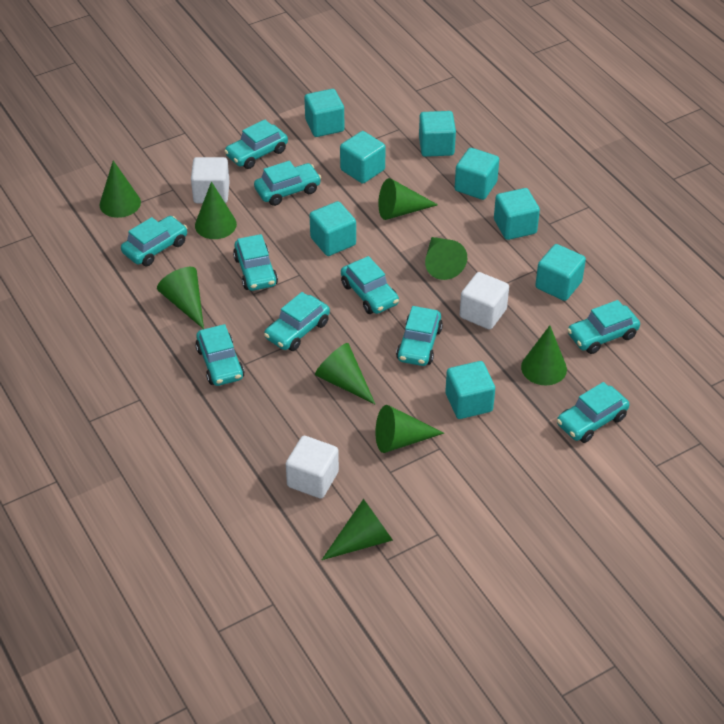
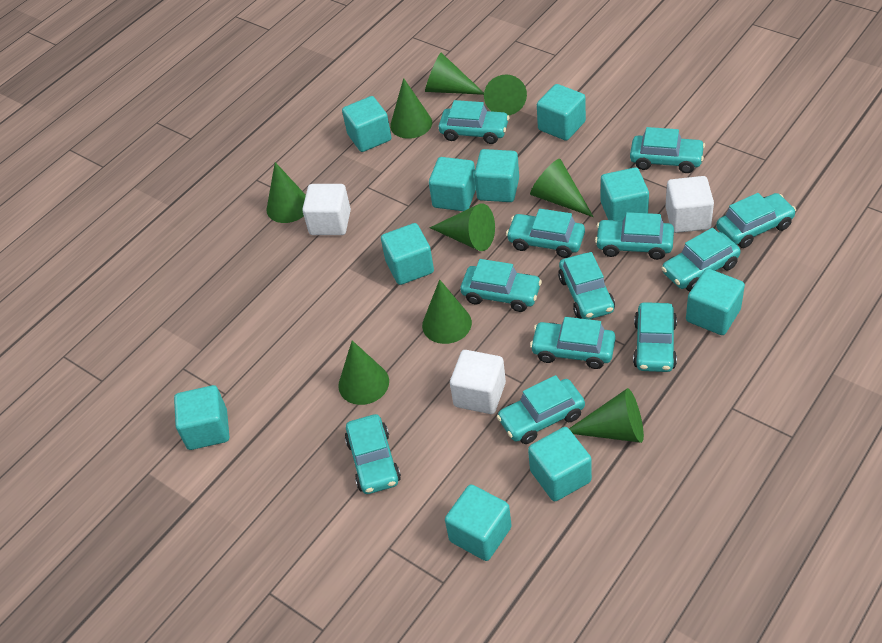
turquoise car: 10 -> 12
turquoise cube: 8 -> 10

